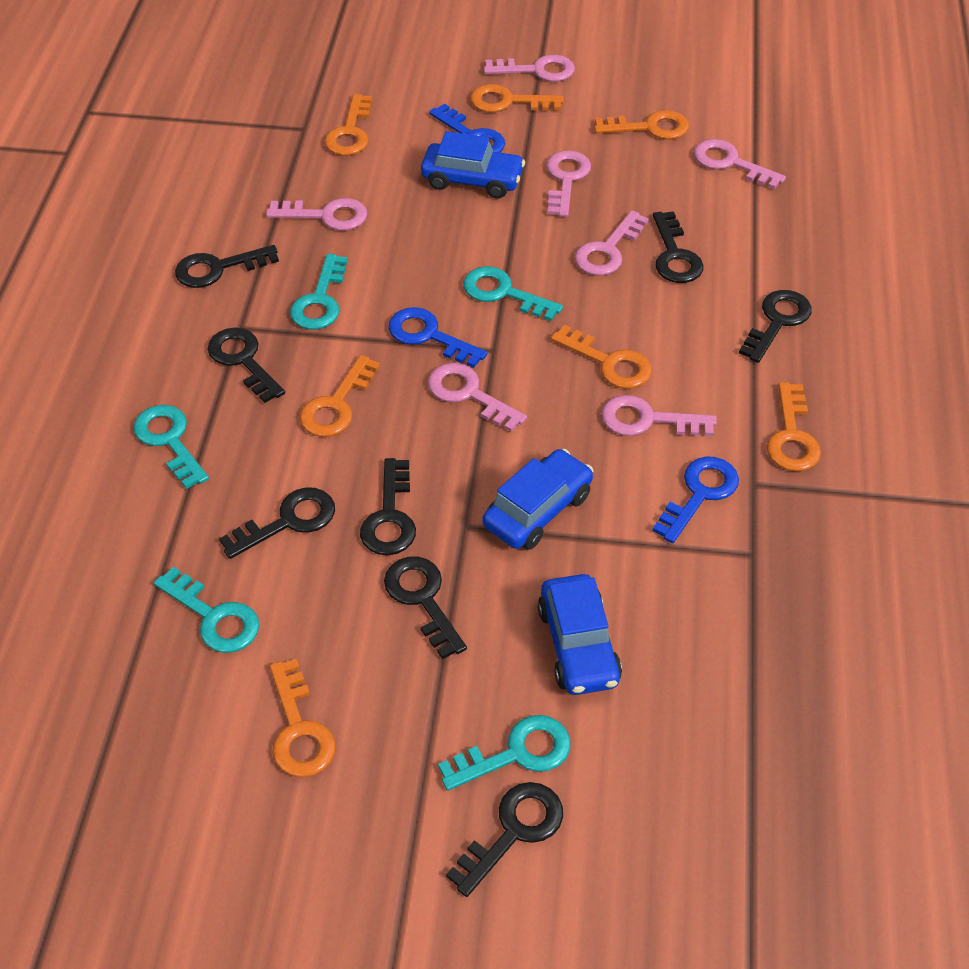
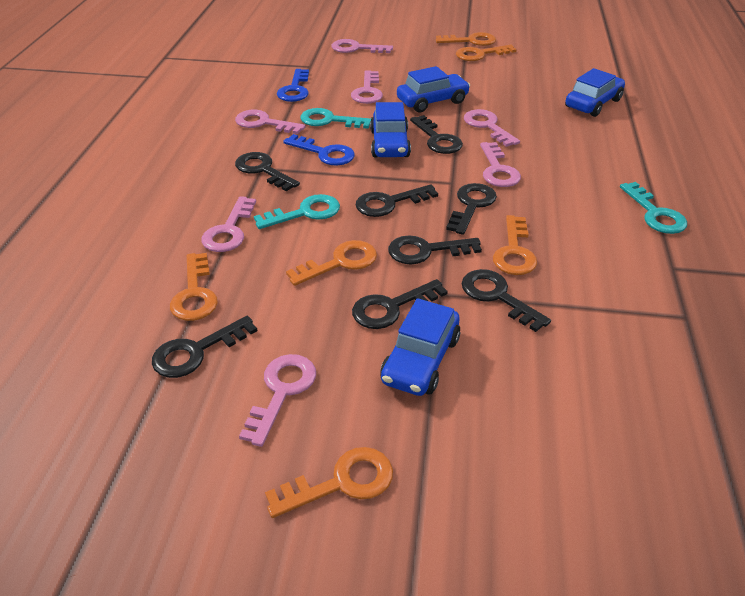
blue car: 3 -> 4
blue key: 3 -> 2
orange key: 7 -> 6
turquoise key: 5 -> 3

